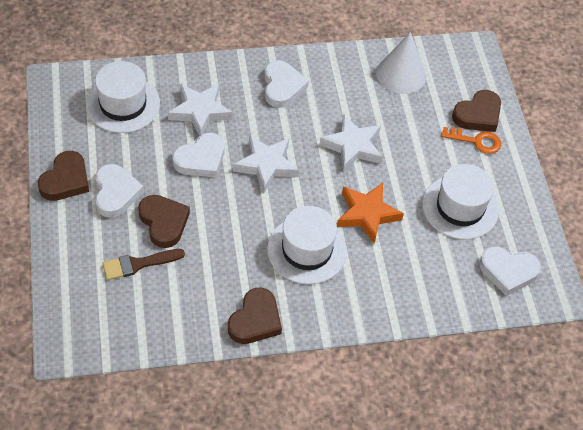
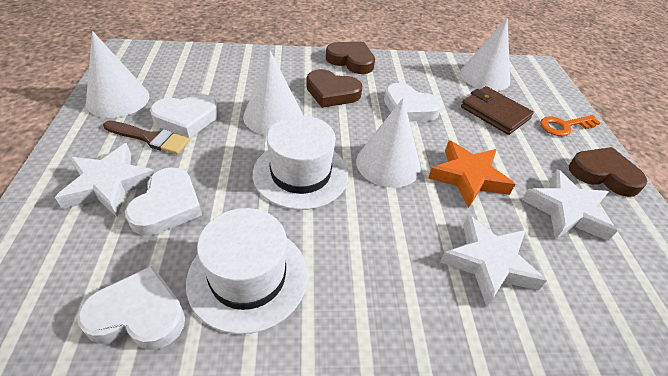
brown heart: 4 -> 3
brown wallet: 0 -> 1
white cone: 1 -> 4
white hat: 3 -> 2

